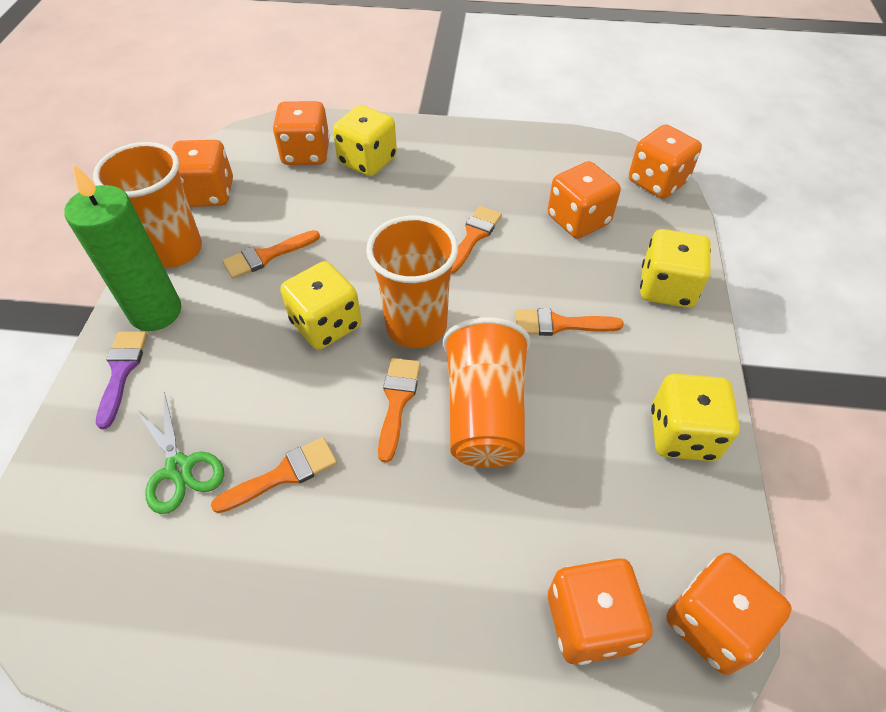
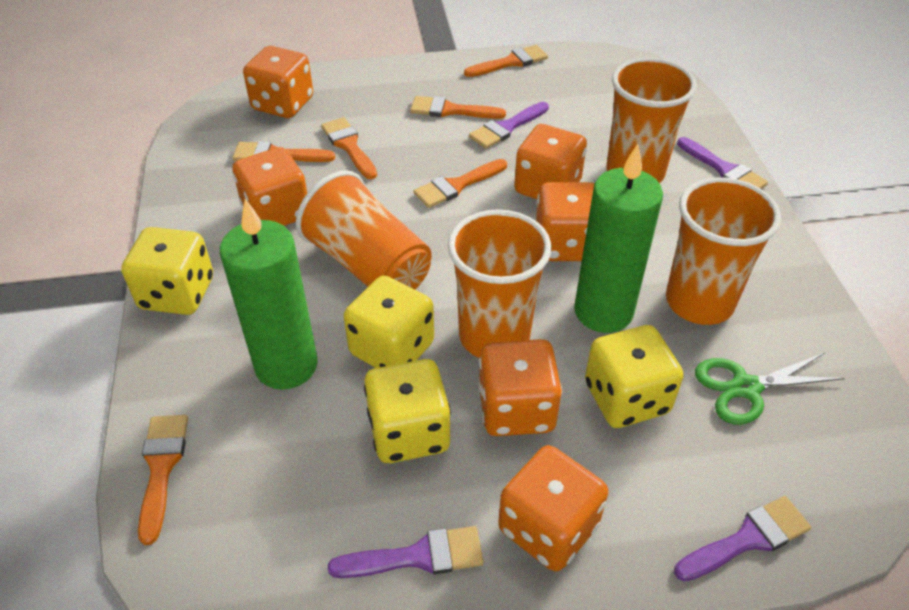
green candle: 1 -> 2
orange brush: 5 -> 6
orange cup: 3 -> 4
purple brush: 1 -> 4

